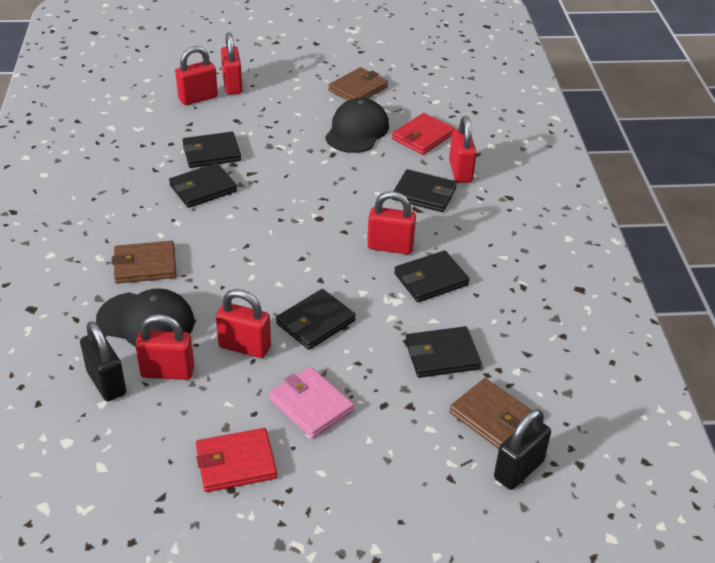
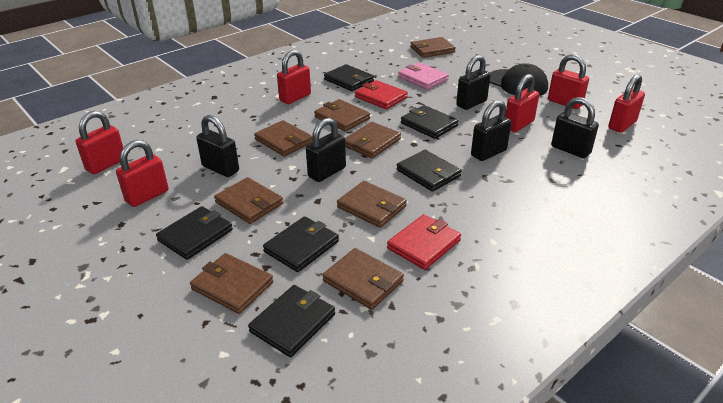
black cap: 2 -> 1
black padlock: 2 -> 5
brown wallet: 3 -> 8

